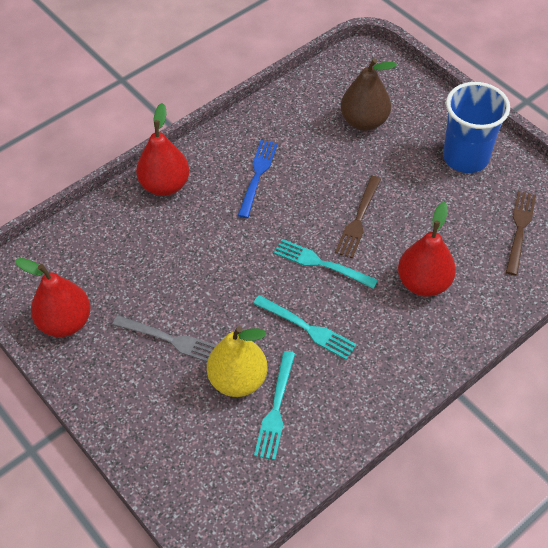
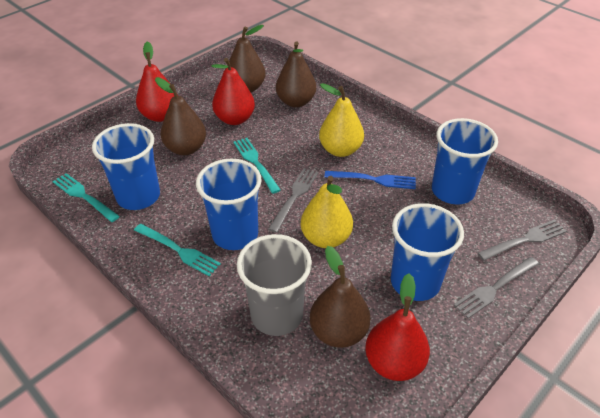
blue cup: 1 -> 4
brown fork: 2 -> 0
brown pear: 1 -> 4
grey cup: 0 -> 1
grey fork: 1 -> 3
yellow pear: 1 -> 2

